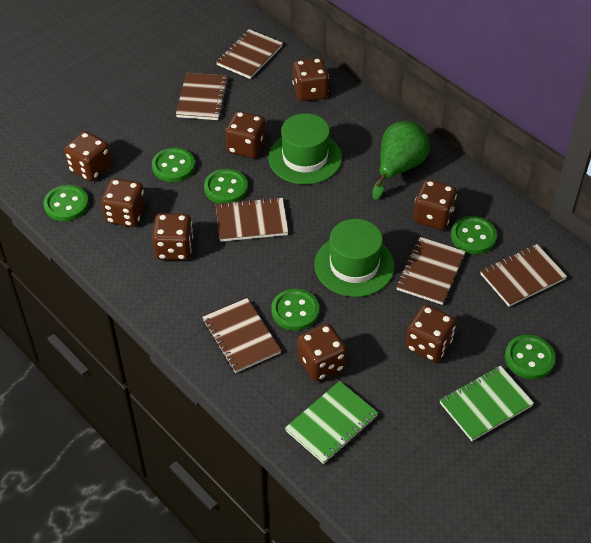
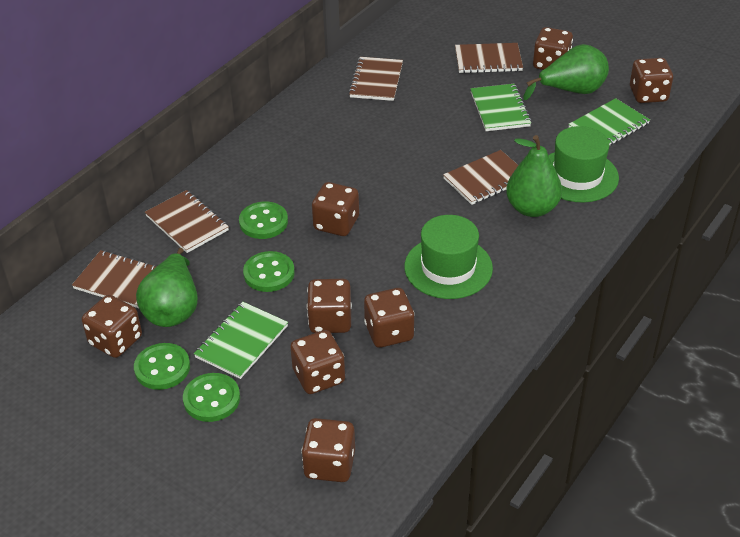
brown notebook: 6 -> 5
green button: 6 -> 4
green notebook: 2 -> 3
green pear: 1 -> 3

